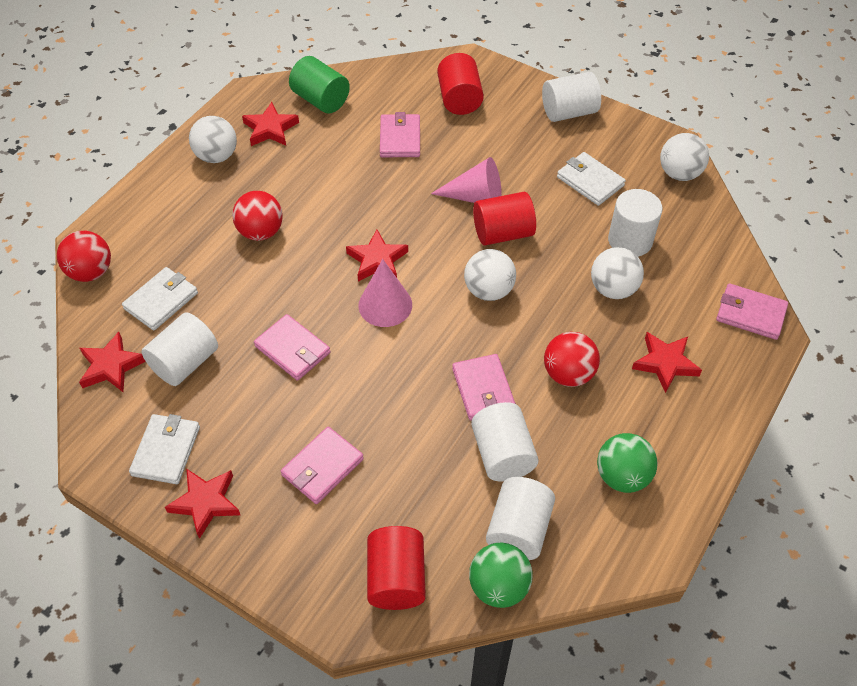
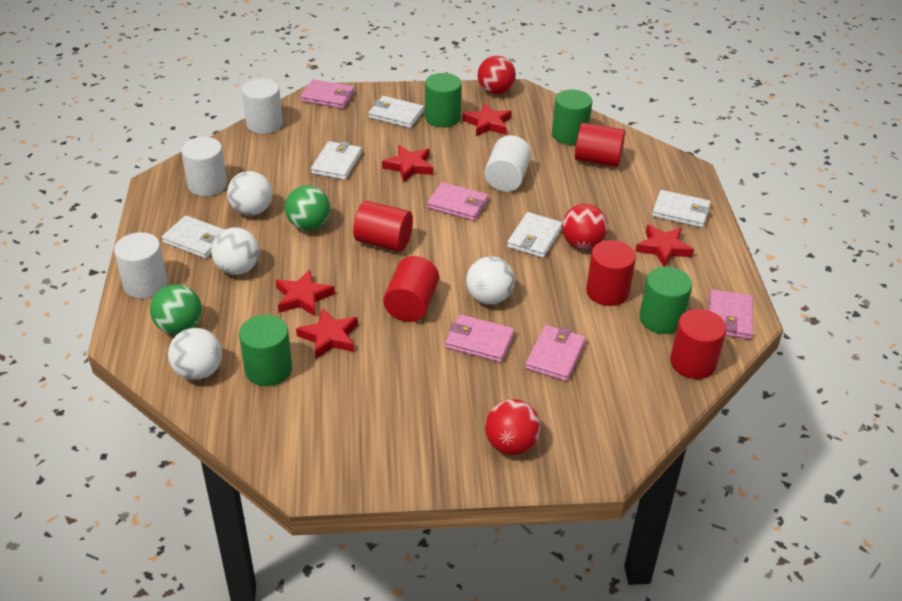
green cylinder: 1 -> 4
pink cone: 2 -> 0
red cylinder: 3 -> 5
white cylinder: 5 -> 4
white wallet: 3 -> 5

